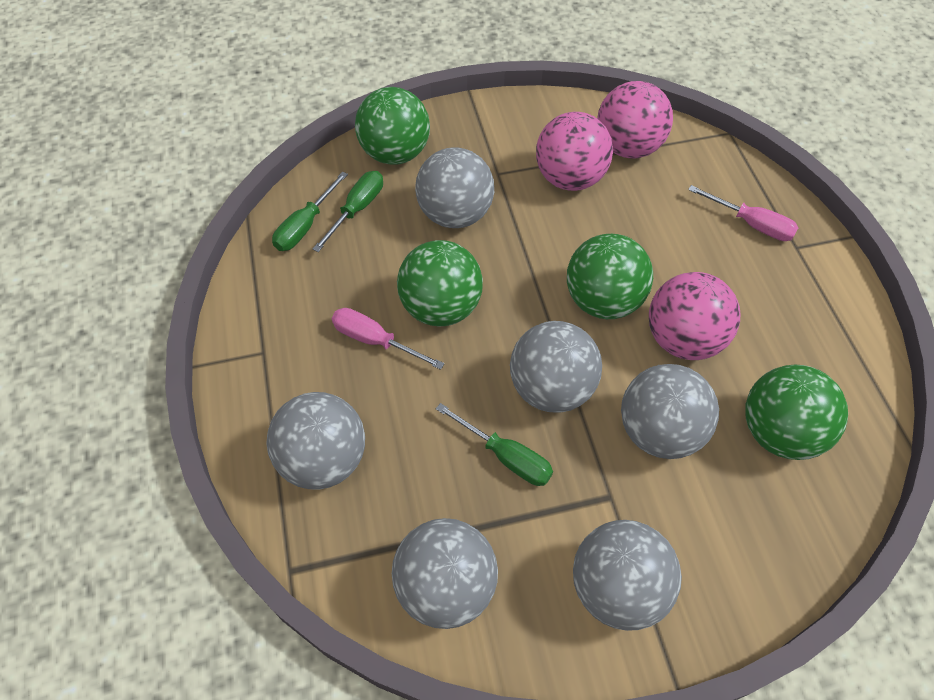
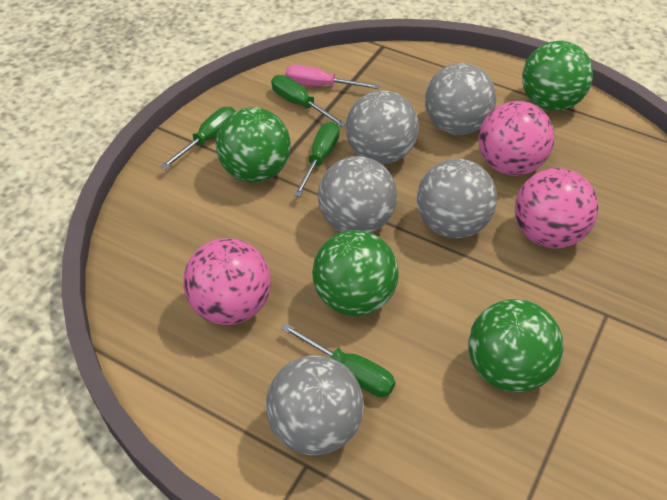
green screwdriver: 3 -> 4
grey ball: 6 -> 5
pink screwdriver: 2 -> 1

